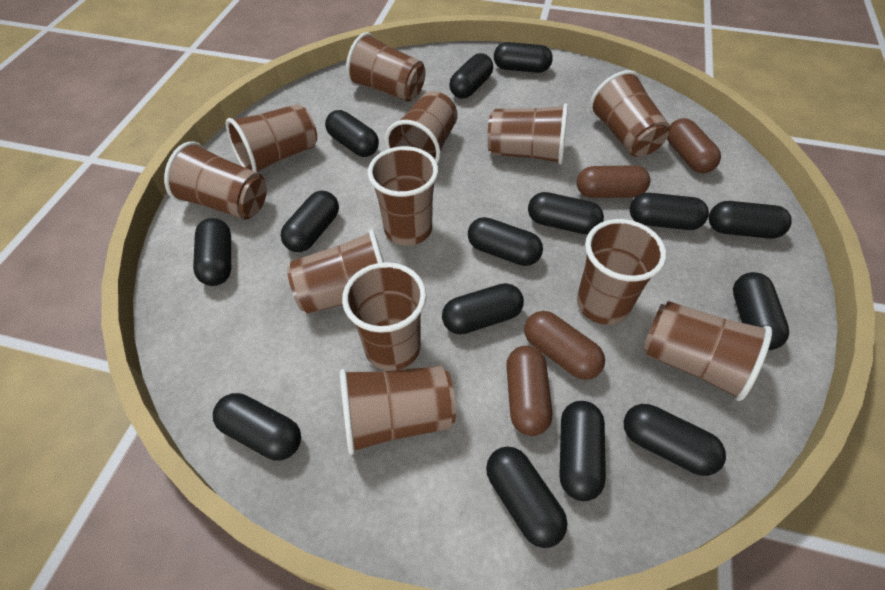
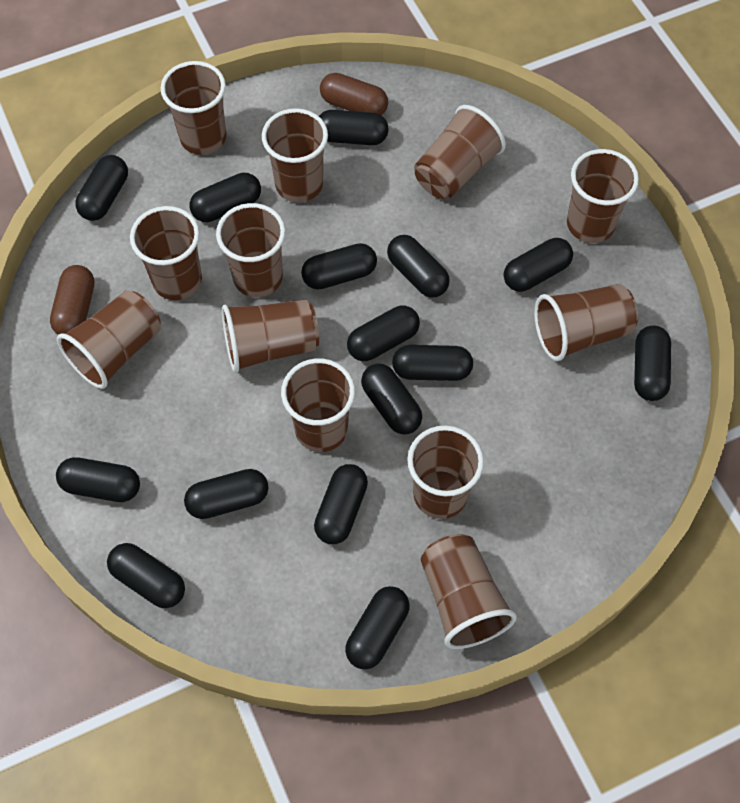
brown capsule: 4 -> 2

